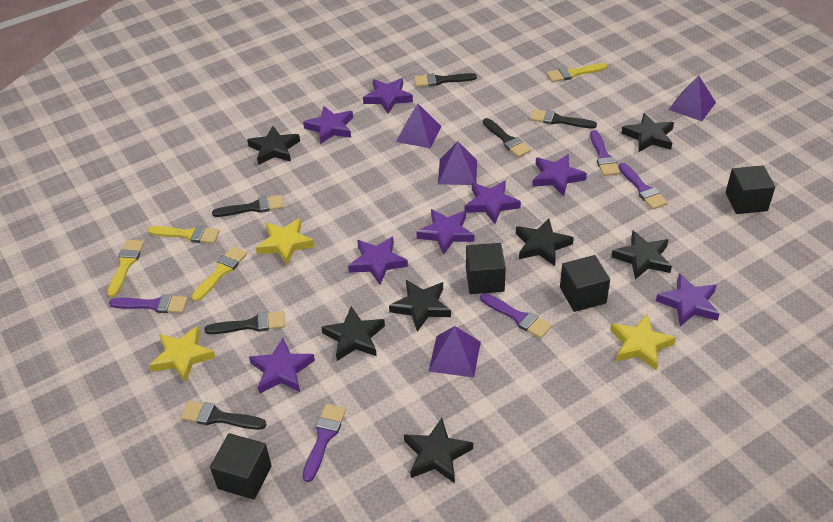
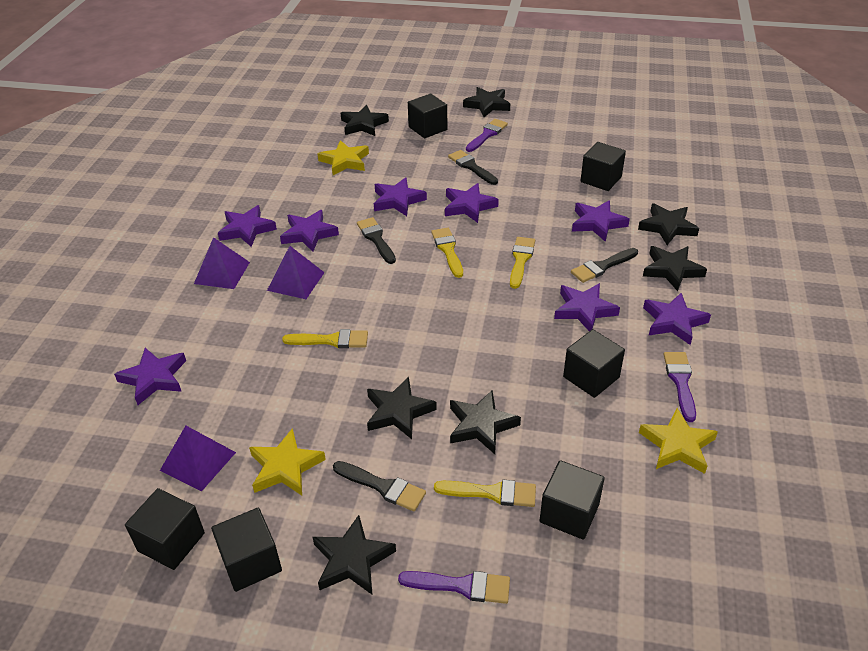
black brush: 6 -> 4
black cube: 4 -> 6
purple brush: 5 -> 3
purple pyramid: 4 -> 3

